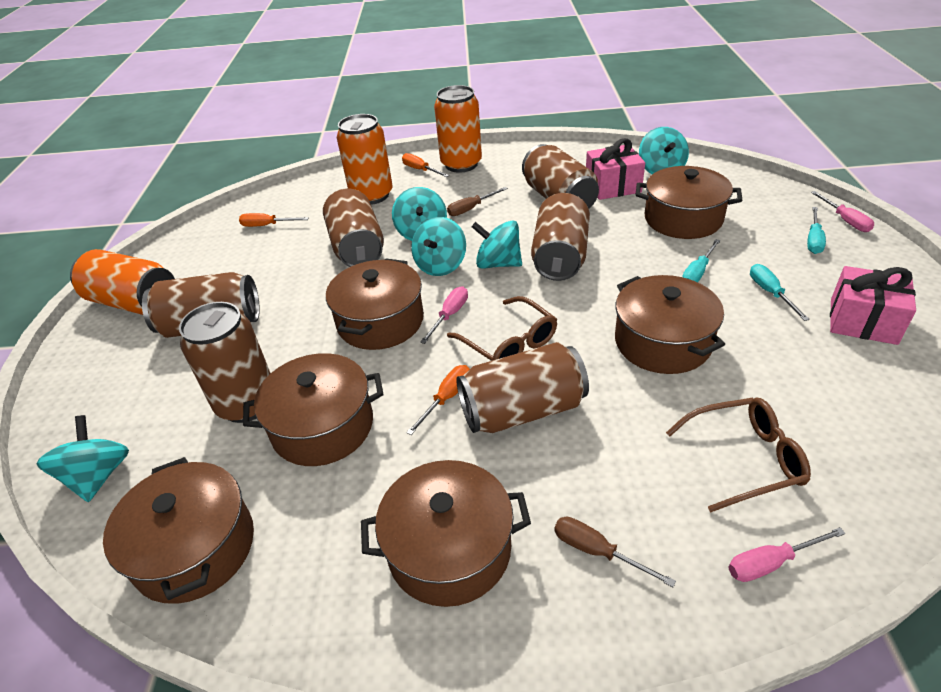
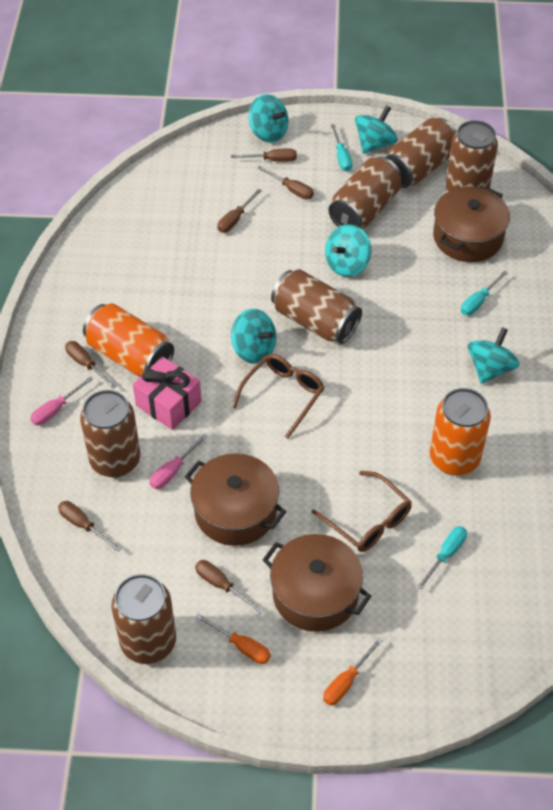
brown pot: 6 -> 3
brown screwdriver: 2 -> 6
orange can: 3 -> 2
orange screwdriver: 3 -> 2
pink gift: 2 -> 1
pink screwdriver: 3 -> 2

